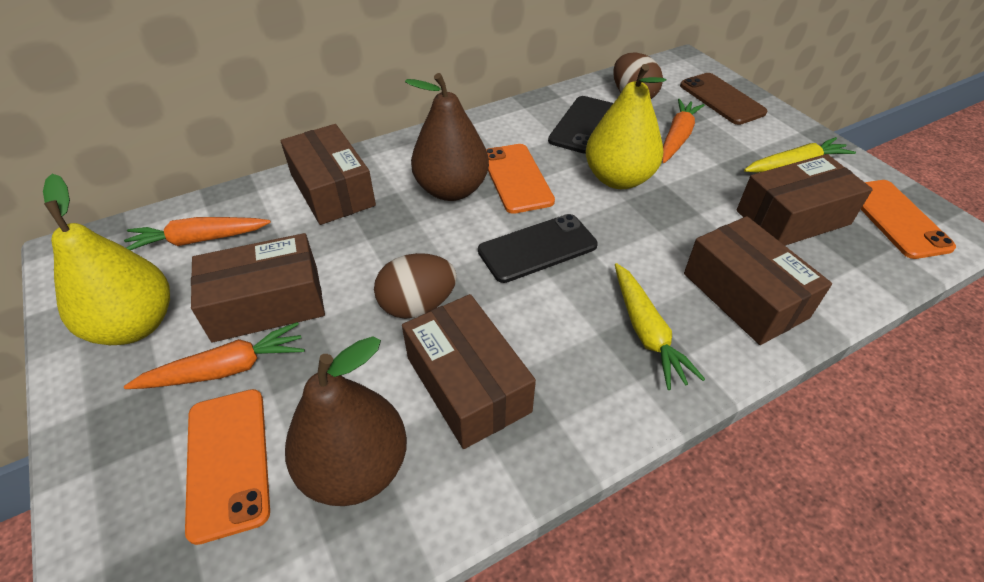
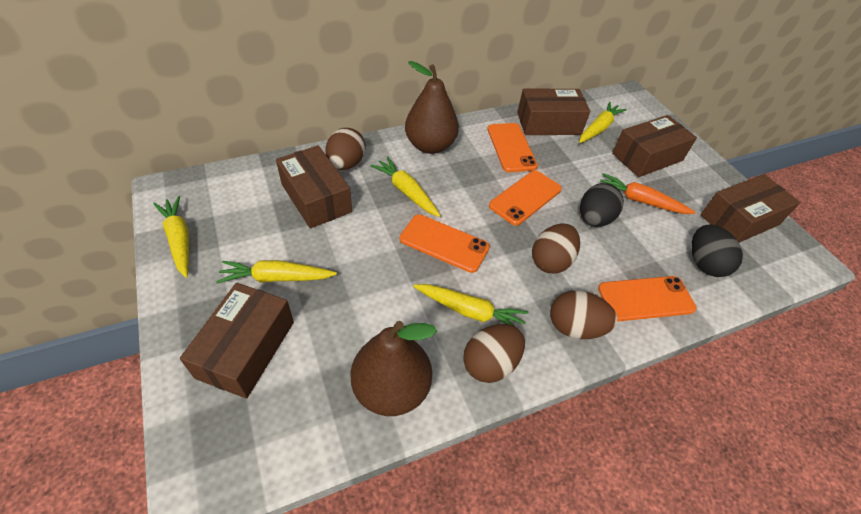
black egg: 0 -> 2
black phone: 2 -> 0
brown egg: 2 -> 4
brown phone: 1 -> 0
orange carrot: 3 -> 1
orange phone: 3 -> 4
yellow carrot: 2 -> 5
yellow pear: 2 -> 0

